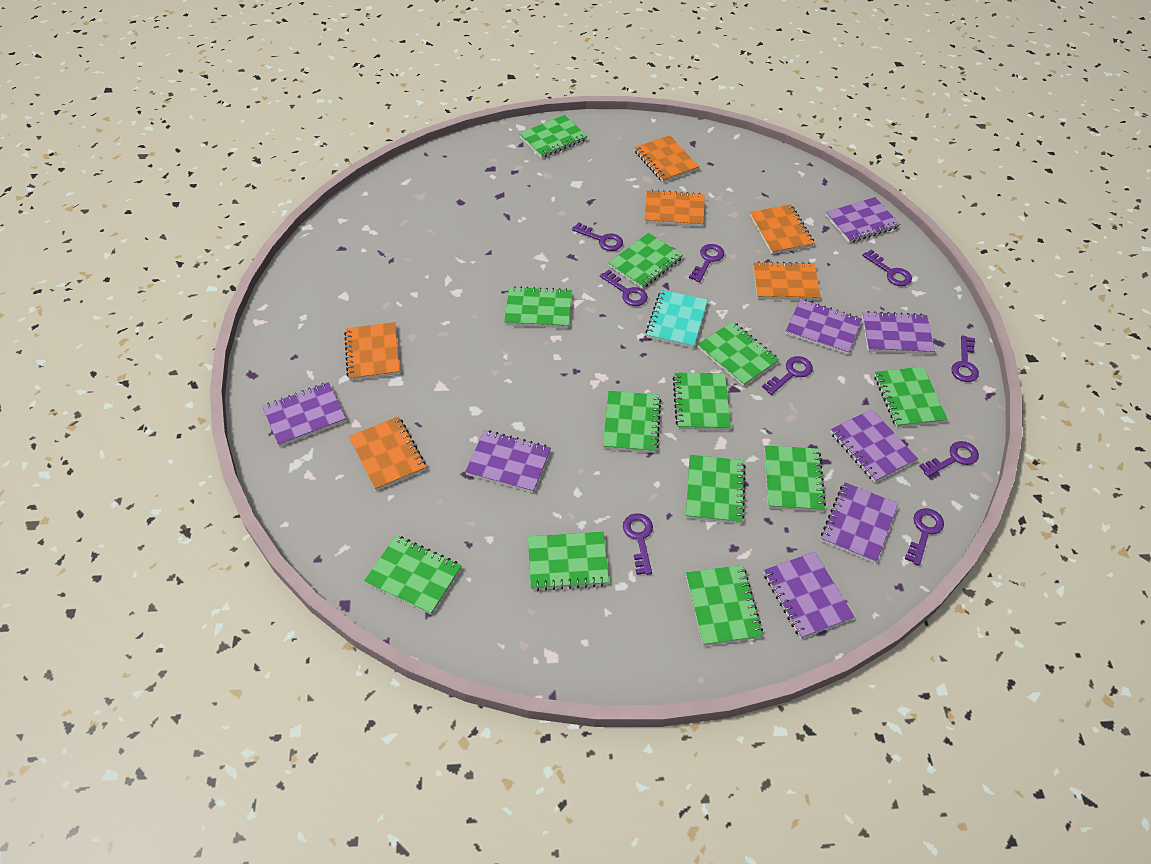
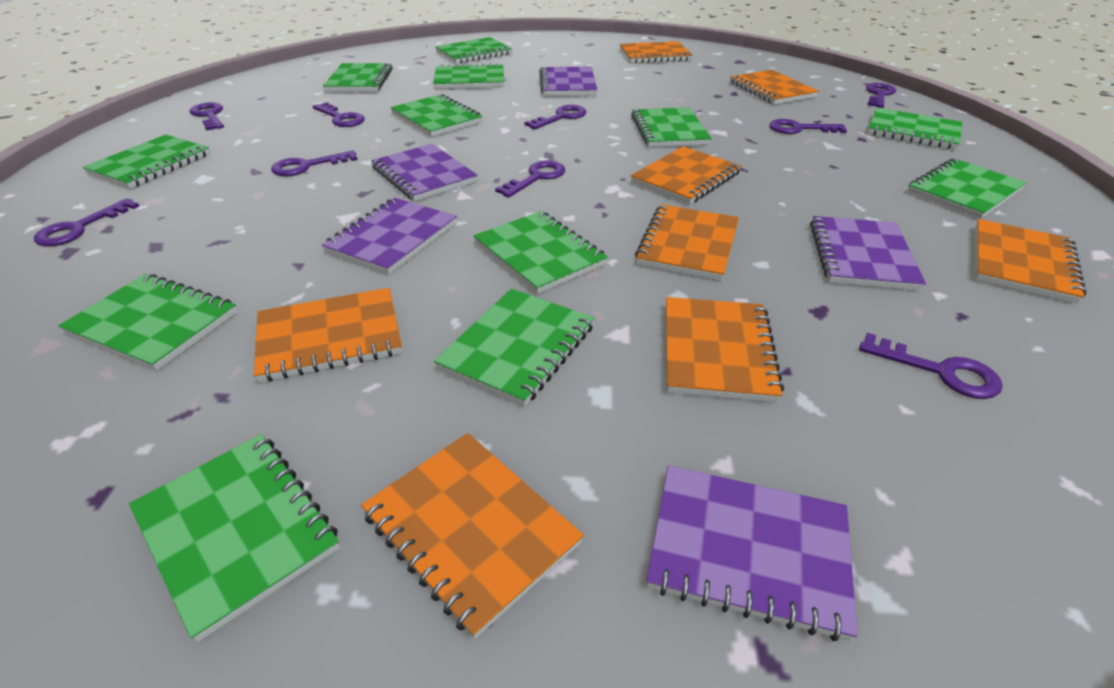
orange notebook: 6 -> 8
purple notebook: 8 -> 5
turquoise notebook: 1 -> 0

